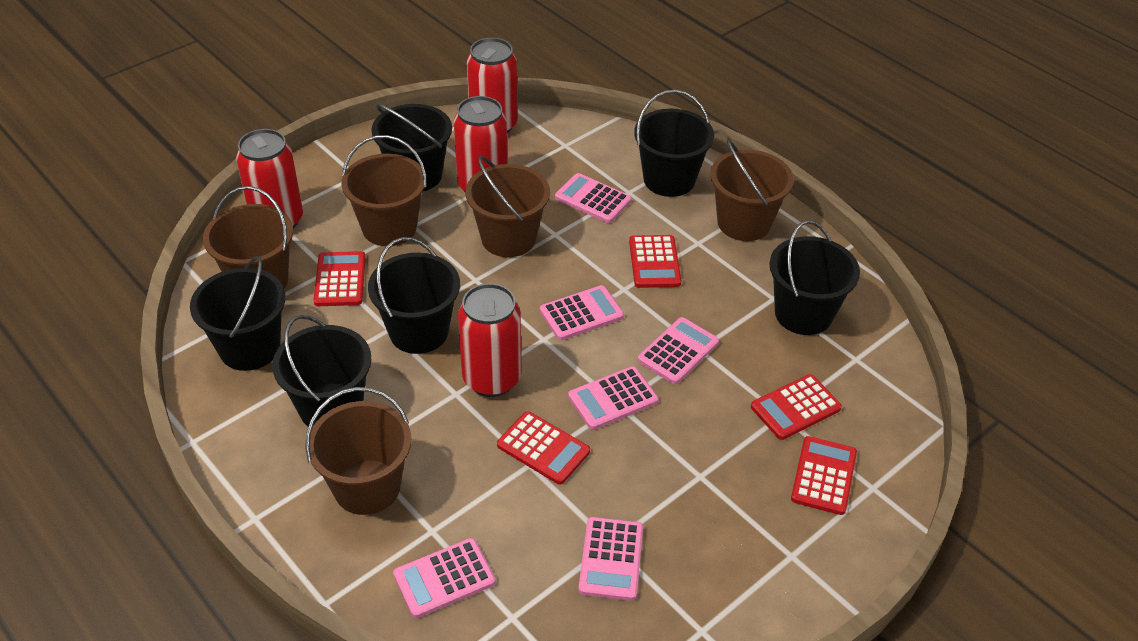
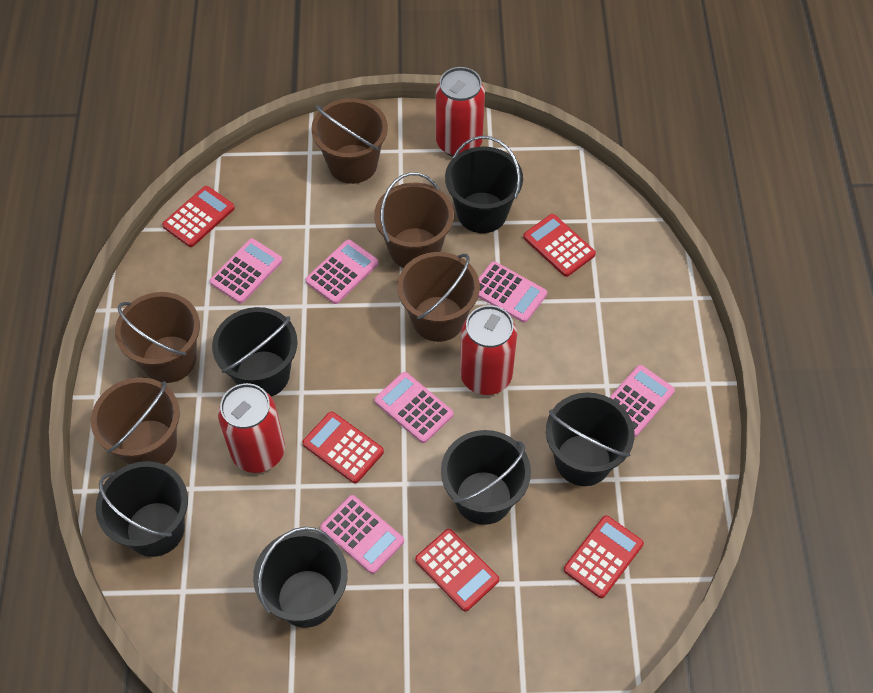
red can: 4 -> 3

